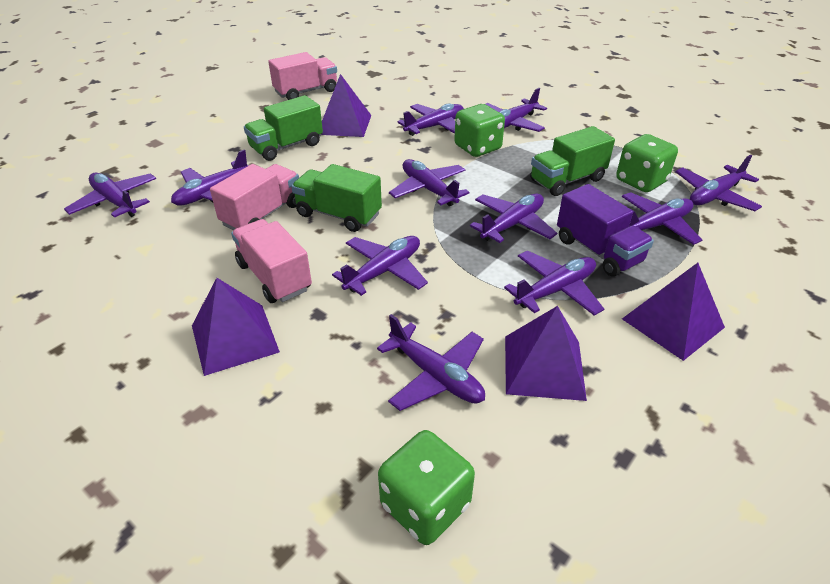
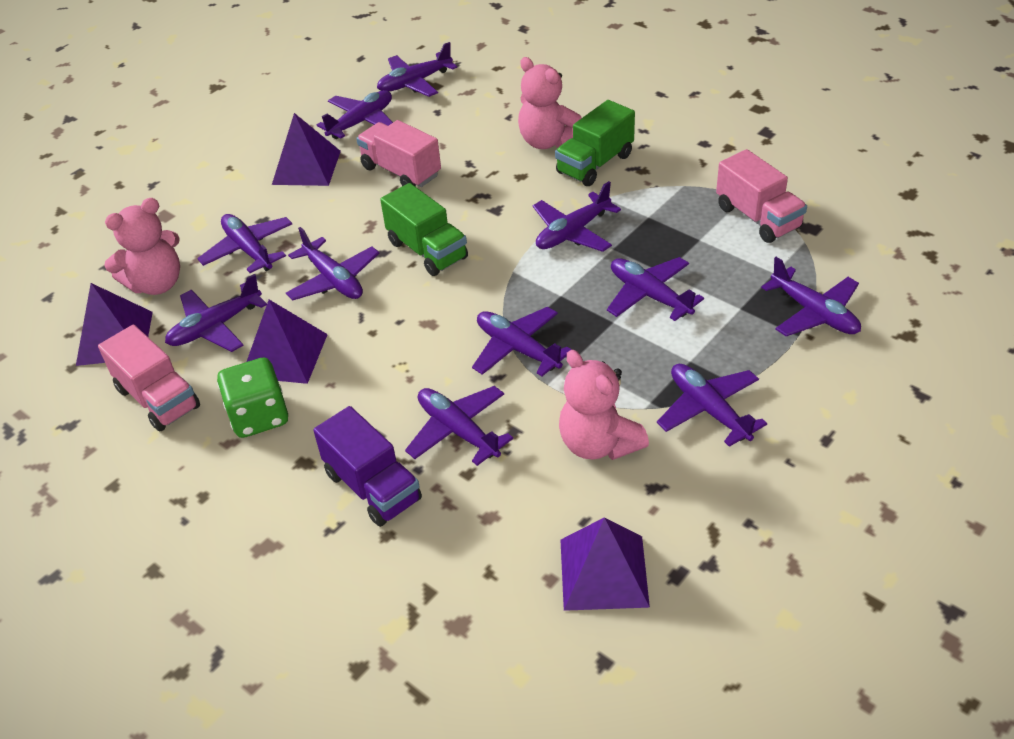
green dice: 3 -> 1
green truck: 3 -> 2
pink teddy bear: 0 -> 3

